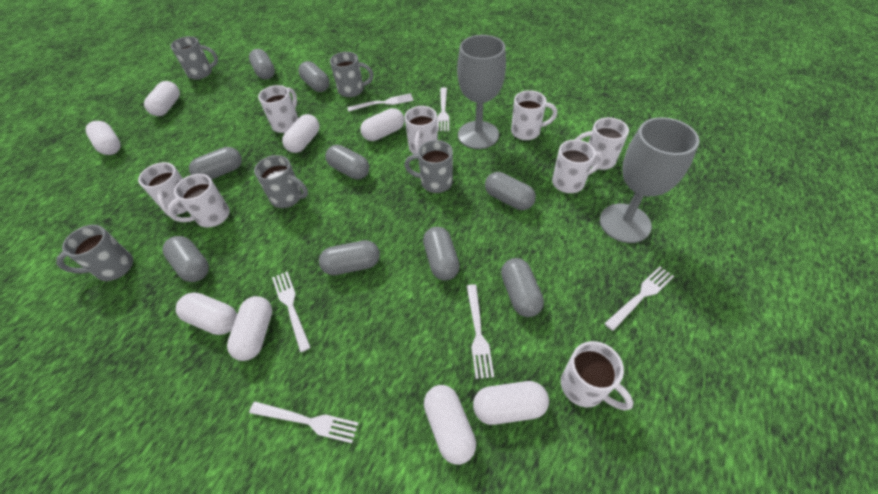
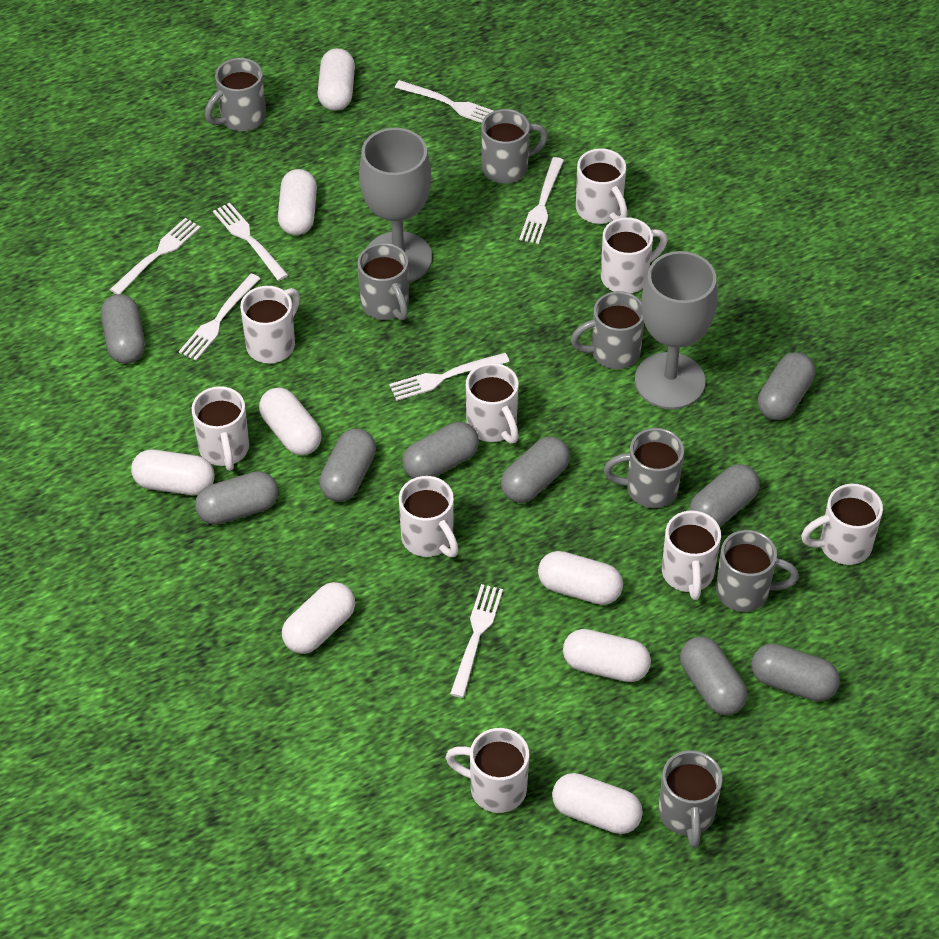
grey mug: 5 -> 7
white fork: 6 -> 7
white mug: 8 -> 9

